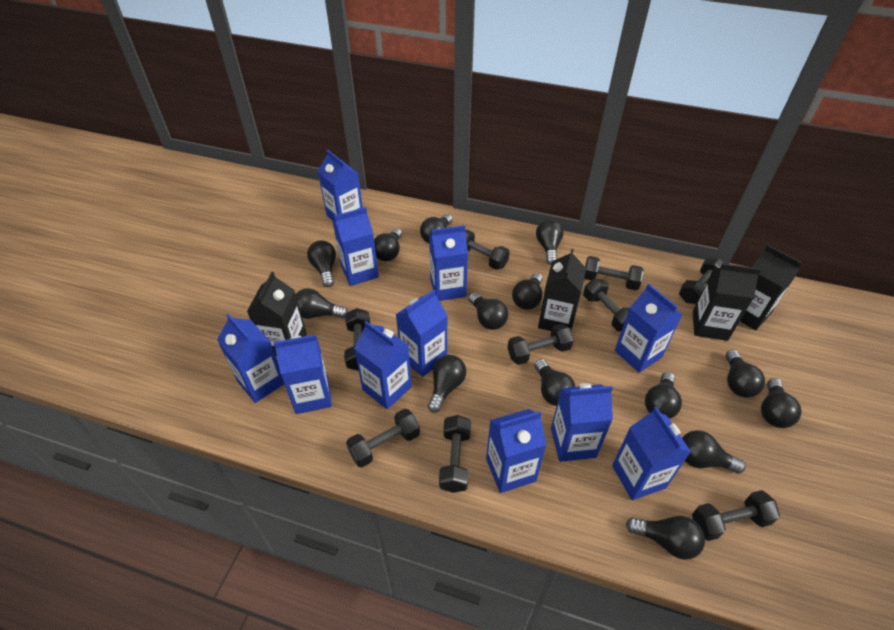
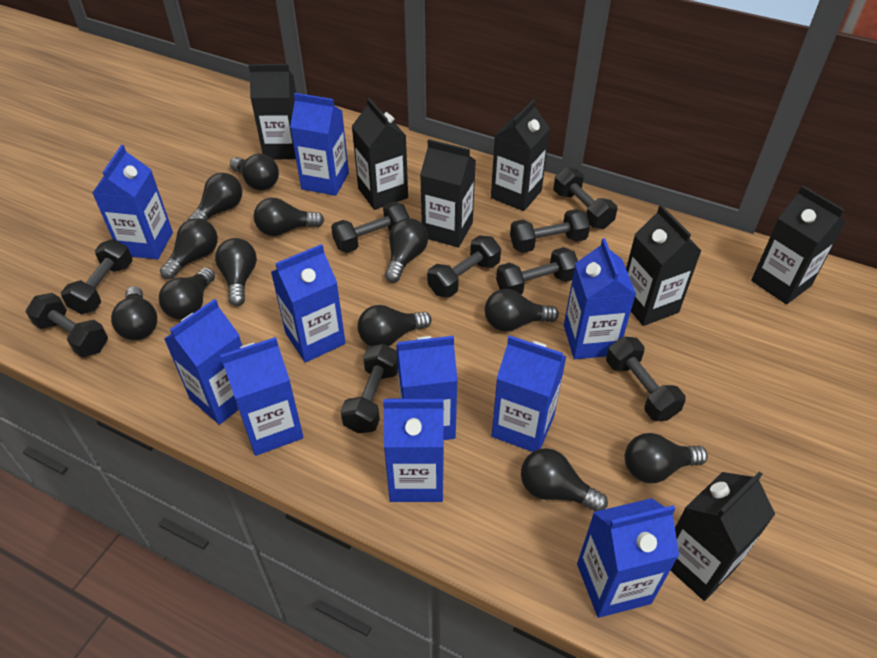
black carton: 4 -> 7
black light bulb: 14 -> 12
blue carton: 11 -> 10

